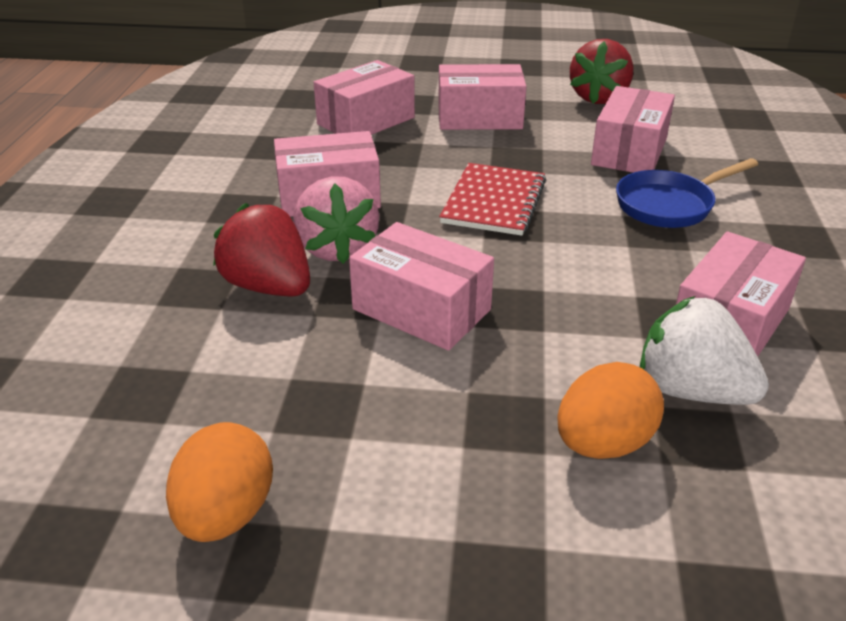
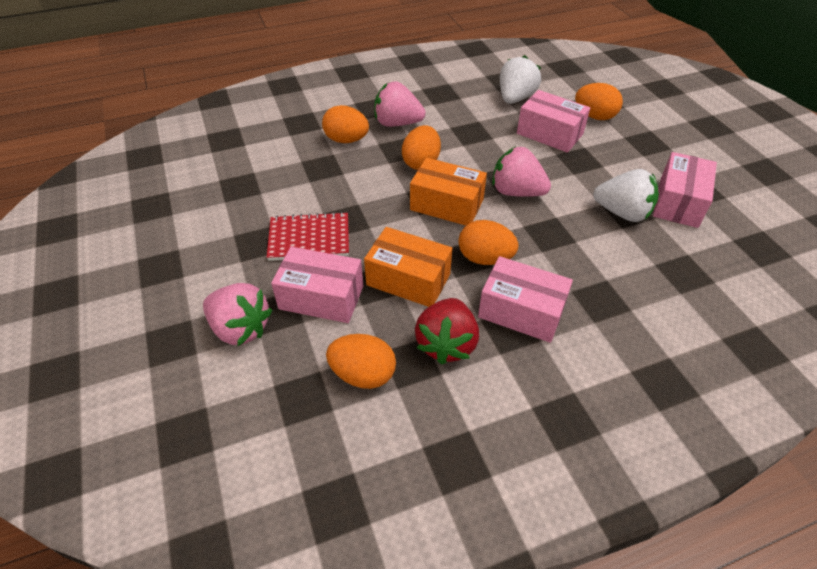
blue pan: 1 -> 0
orange box: 0 -> 2
orange egg: 2 -> 5
pink box: 6 -> 4
pink strawberry: 1 -> 3
red strawberry: 2 -> 1
white strawberry: 1 -> 2

